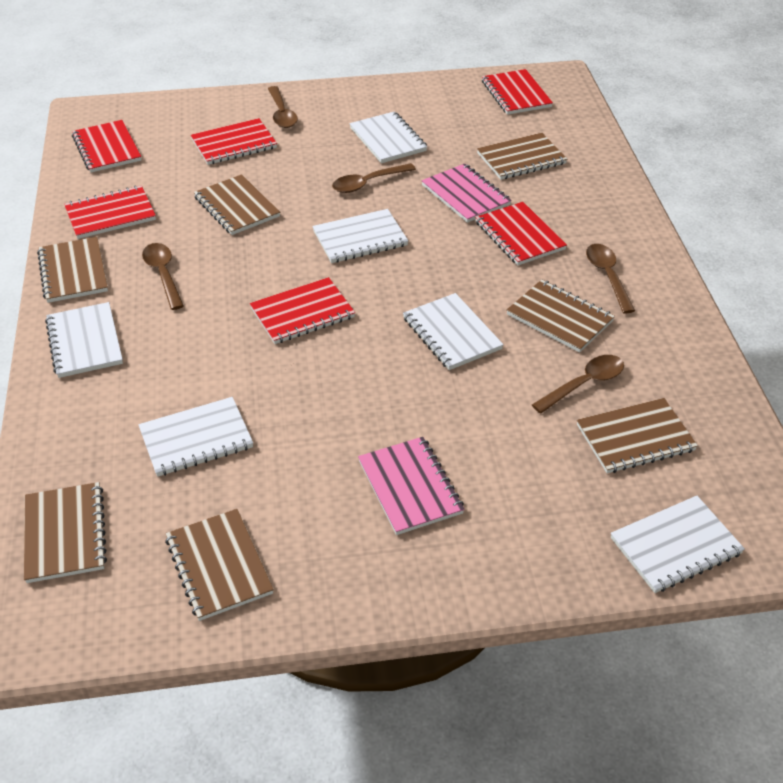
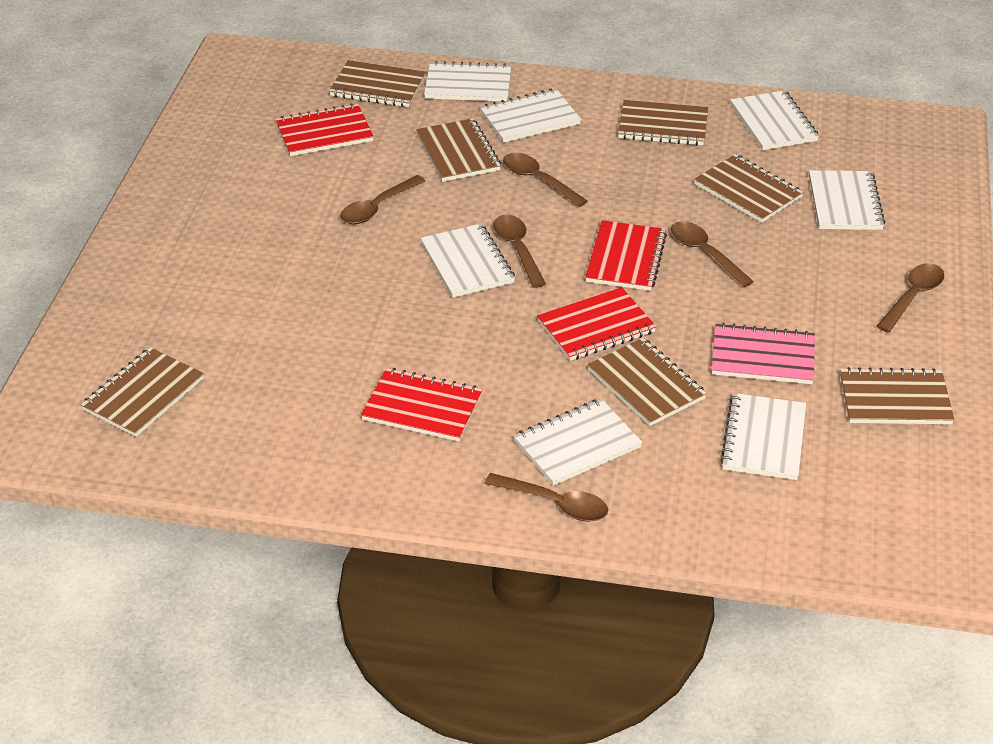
brown spoon: 5 -> 6
pink notebook: 2 -> 1
red notebook: 6 -> 4
white notebook: 6 -> 7

